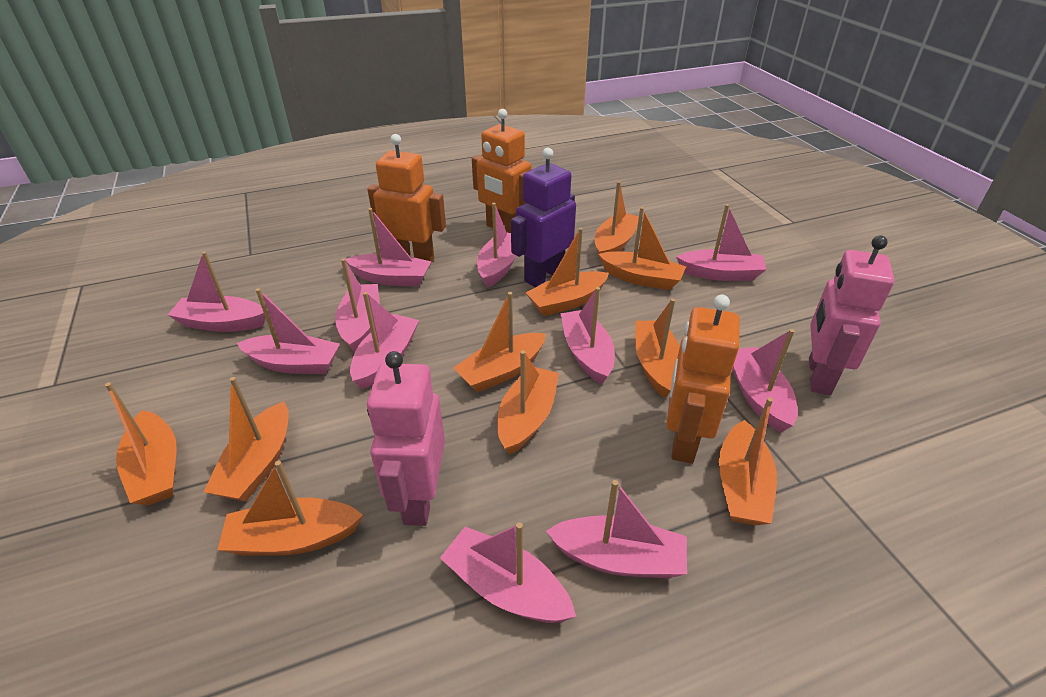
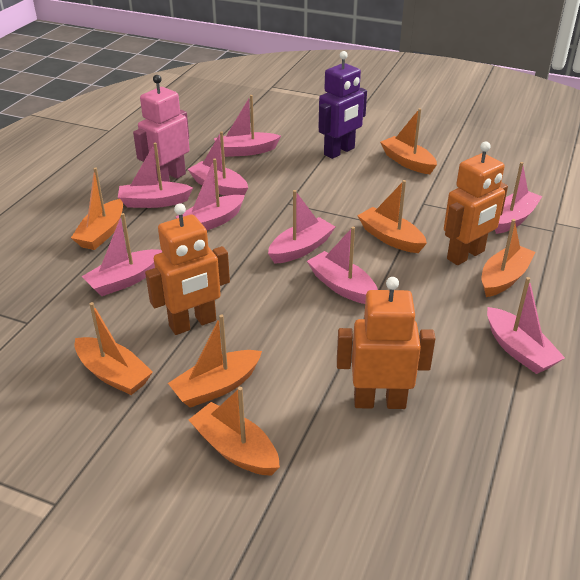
orange boat: 10 -> 7
pink boat: 11 -> 9
pink robot: 2 -> 1

